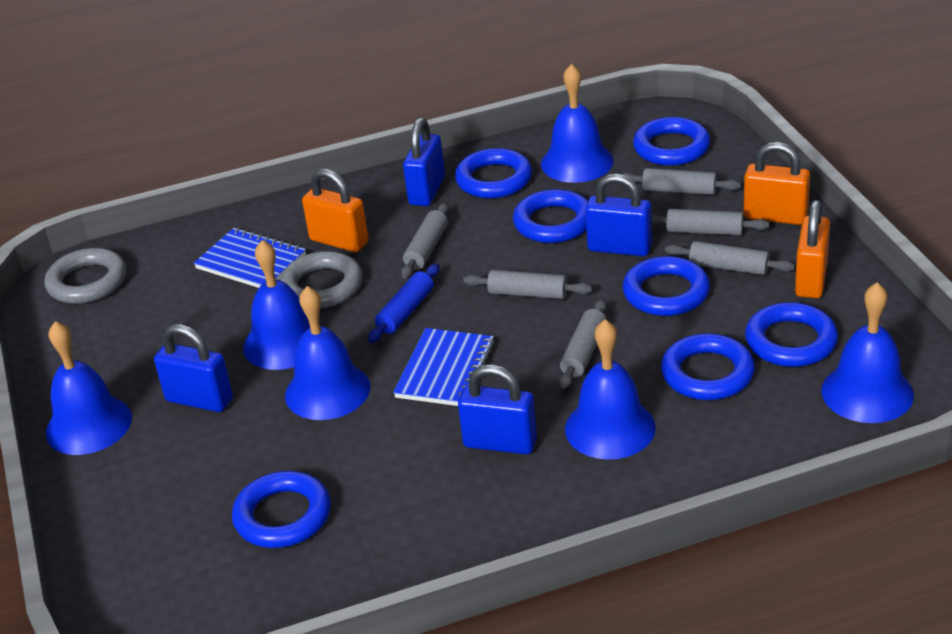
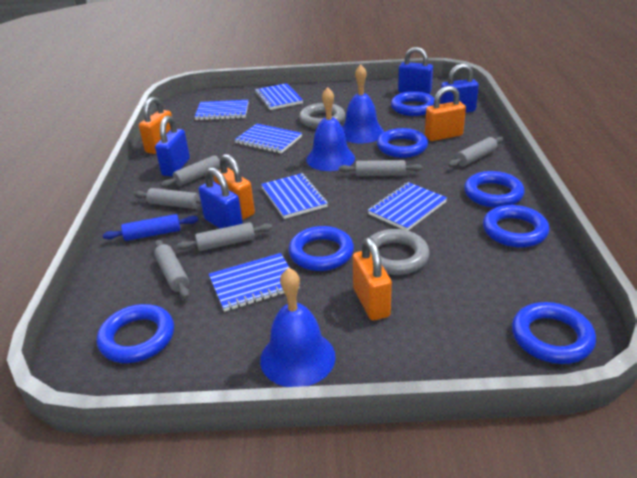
blue bell: 6 -> 3
blue notebook: 2 -> 6
orange padlock: 3 -> 4

